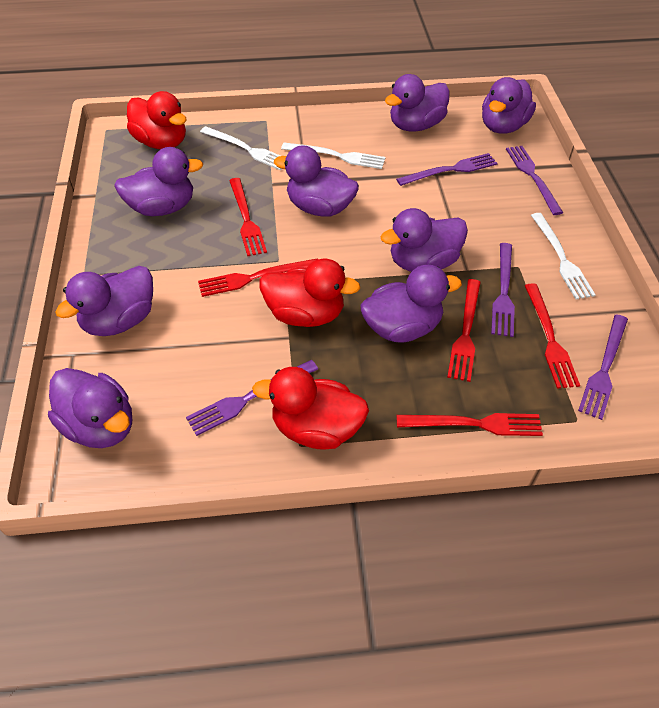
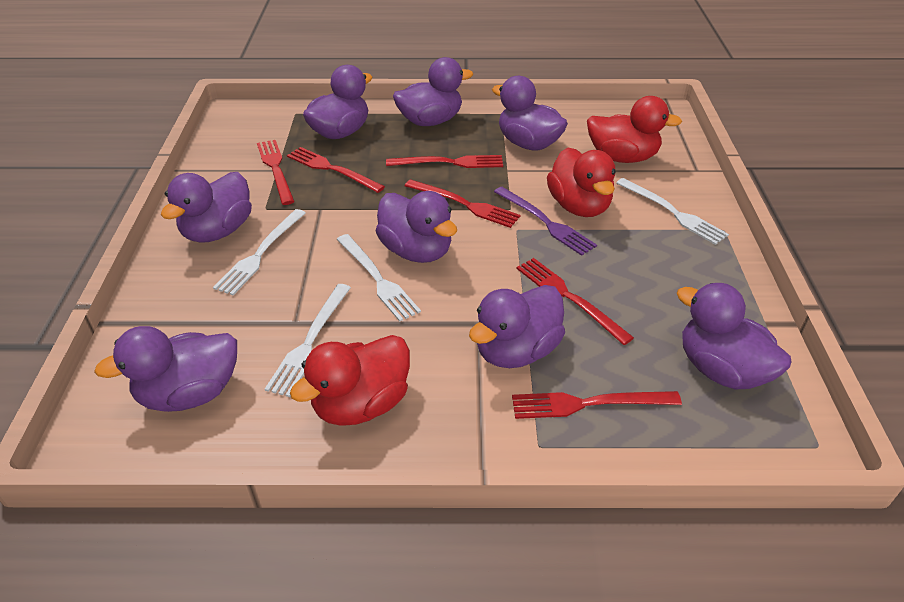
purple fork: 5 -> 1
red fork: 5 -> 6
white fork: 3 -> 4

